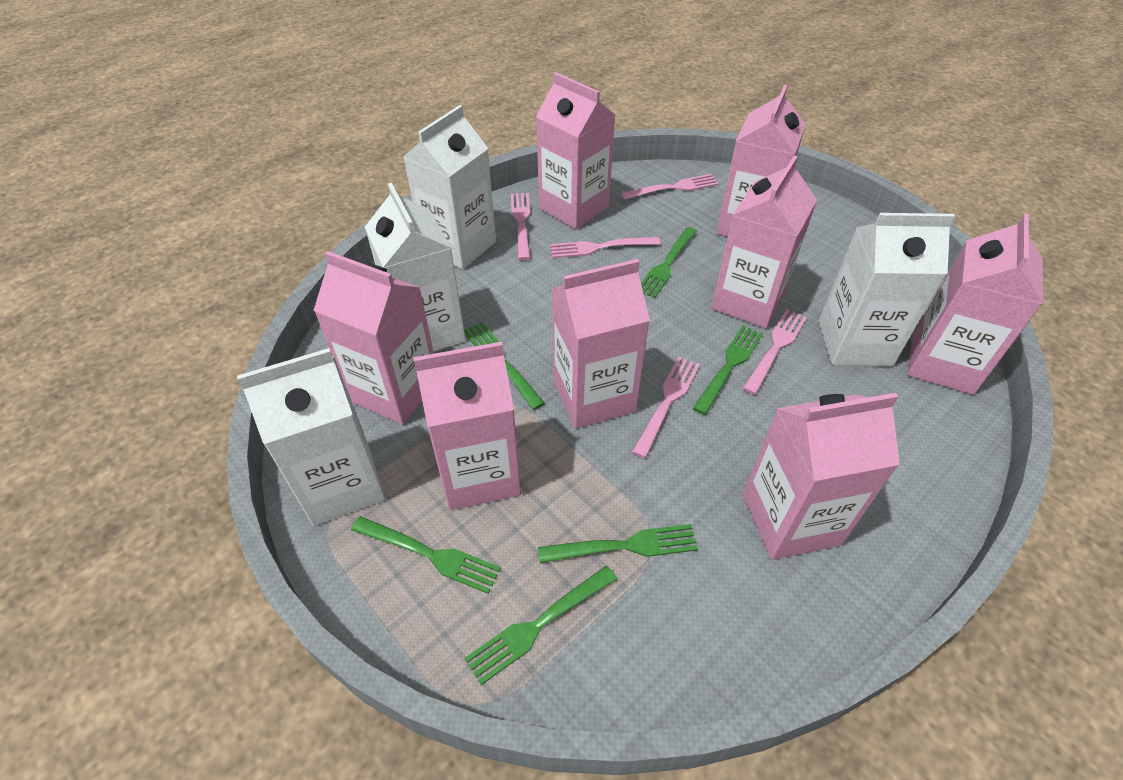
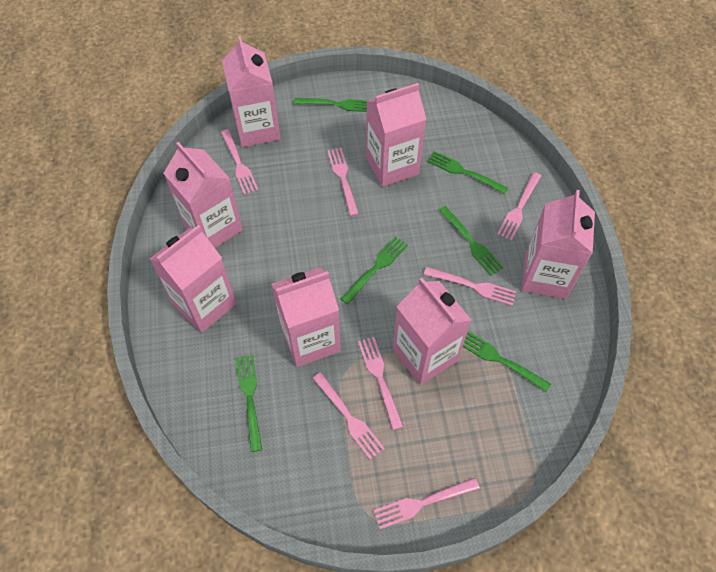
pink carton: 8 -> 7
pink fork: 5 -> 7
white carton: 4 -> 0

